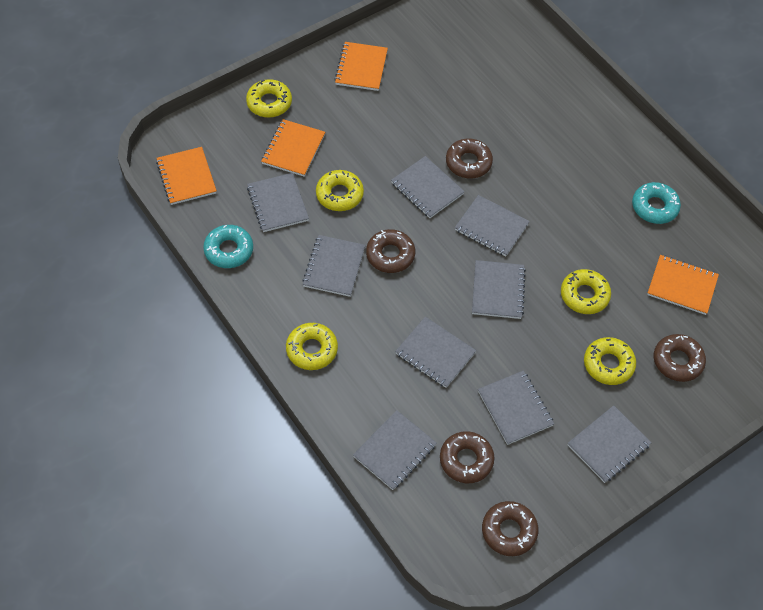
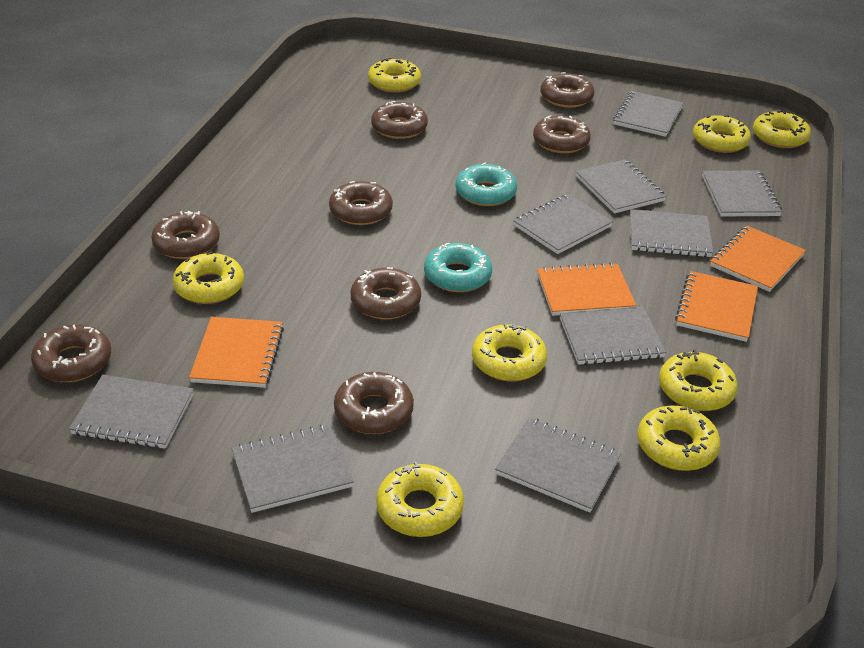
brown donut: 5 -> 8
yellow donut: 5 -> 8

